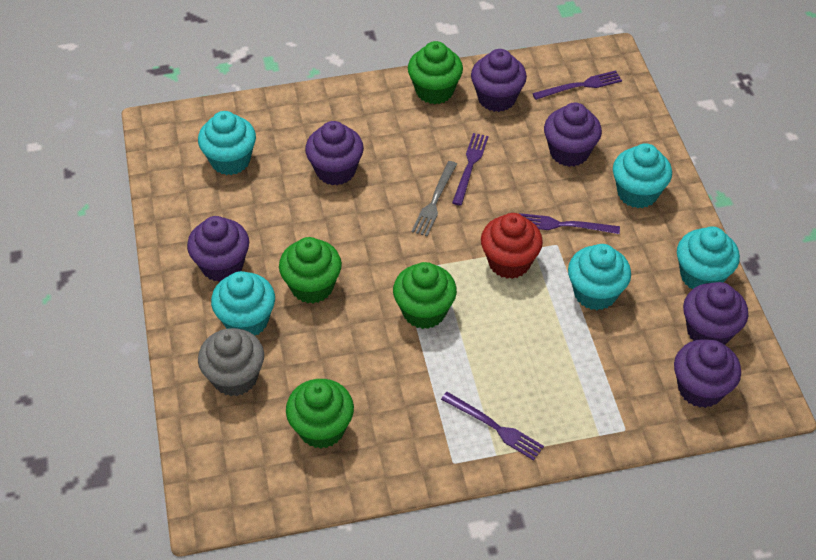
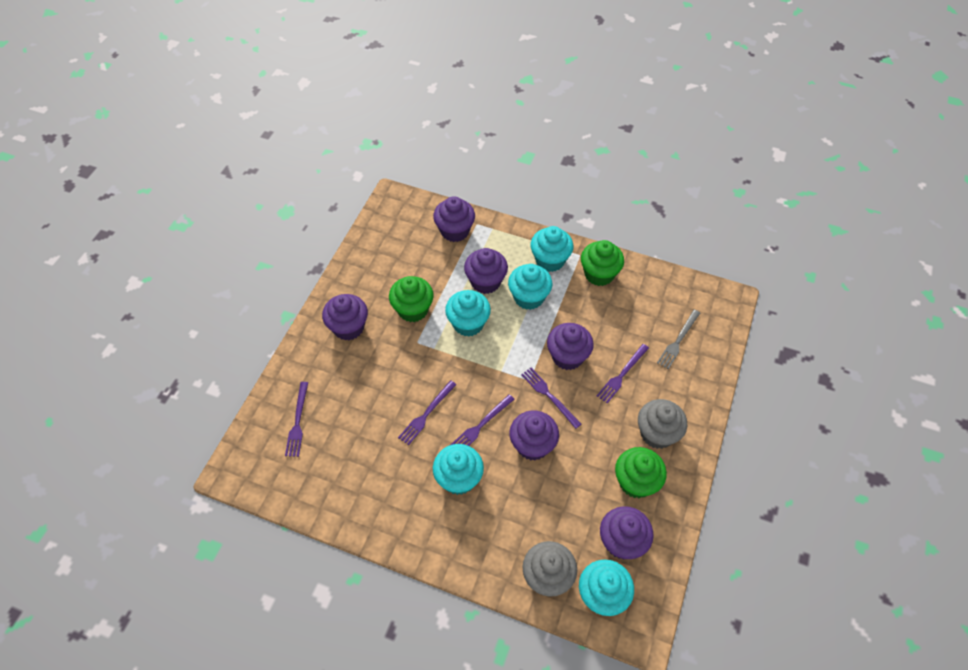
green cupcake: 4 -> 3
grey cupcake: 1 -> 2
purple fork: 4 -> 5
red cupcake: 1 -> 0

